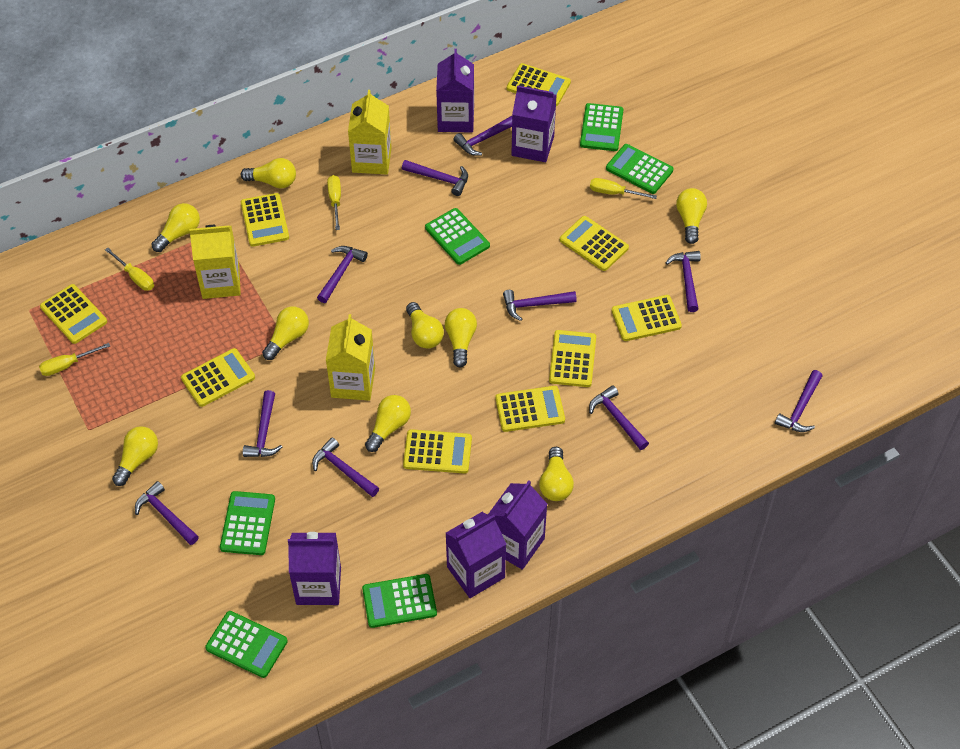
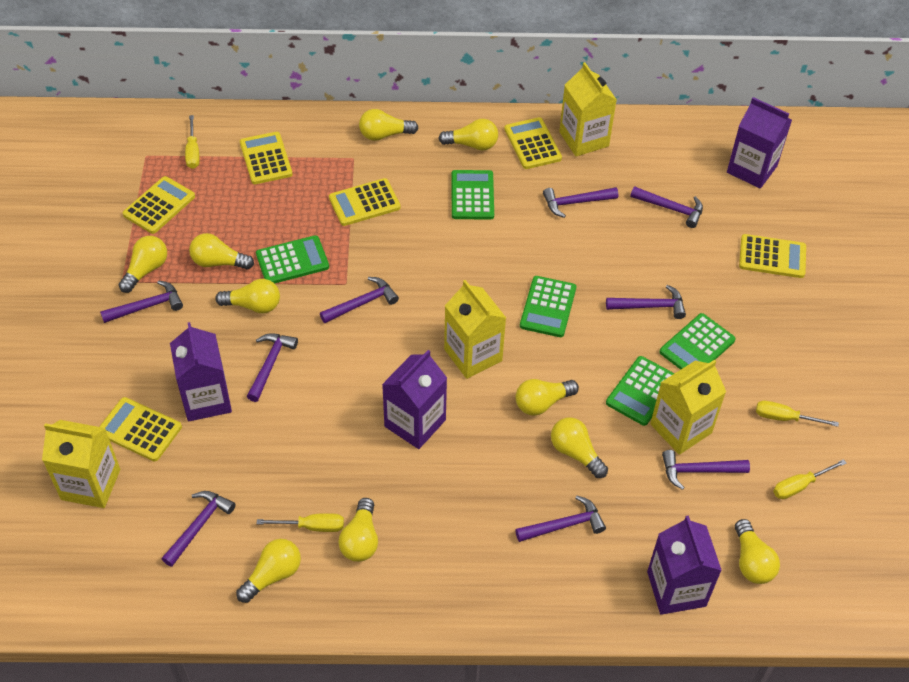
green calculator: 6 -> 5
purple carton: 5 -> 4
purple hammer: 10 -> 9
yellow calculator: 9 -> 6
yellow carton: 3 -> 4
yellow light bulb: 9 -> 10

